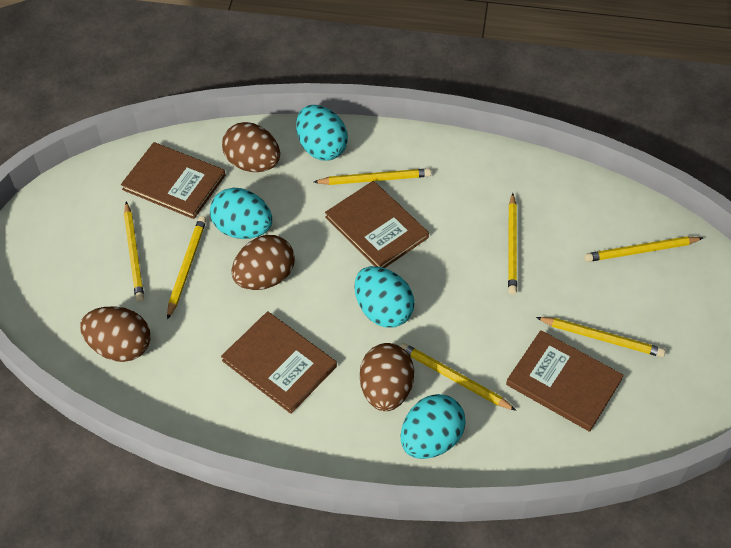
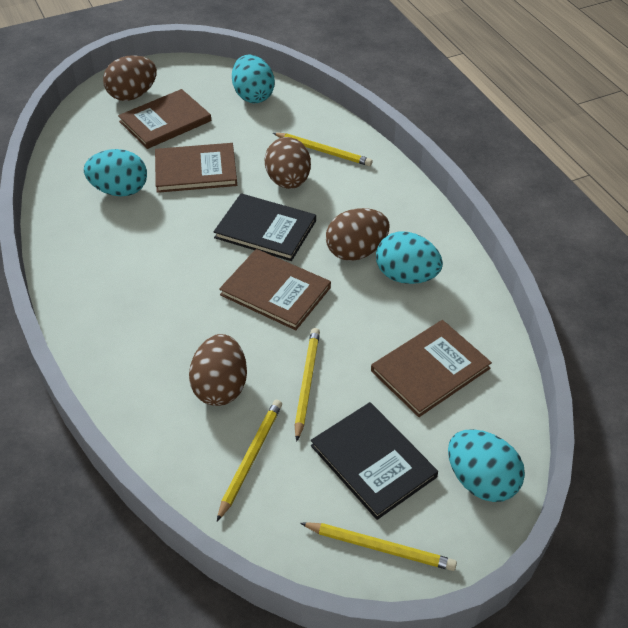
black book: 0 -> 2
yellow pencil: 7 -> 4

